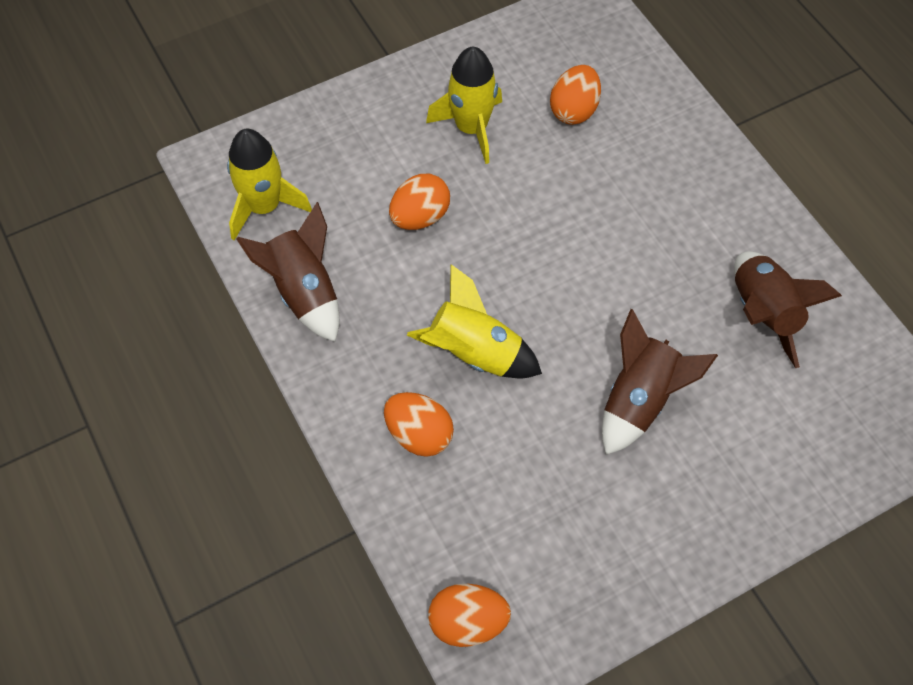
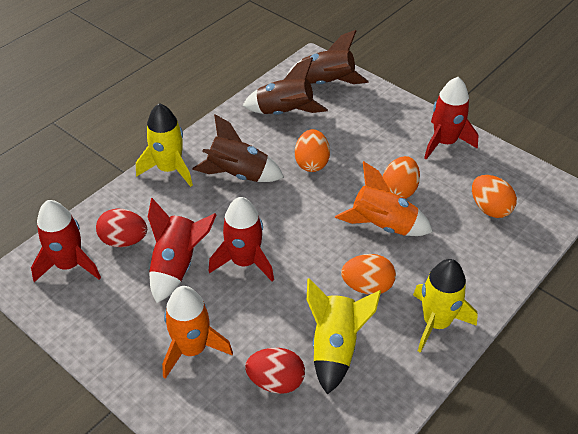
orange rocket: 0 -> 2
red egg: 0 -> 2
red rocket: 0 -> 4

